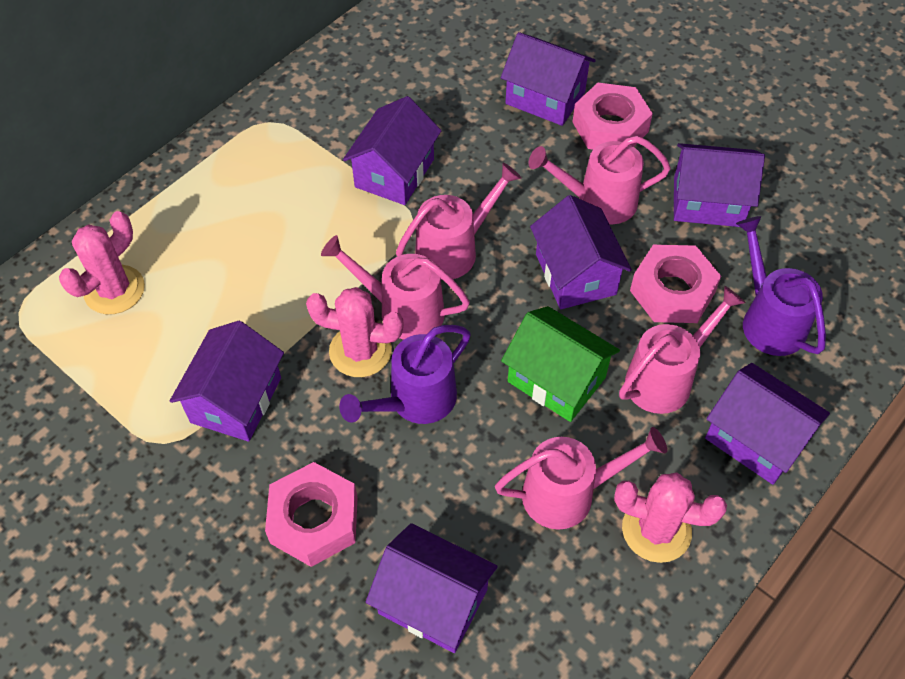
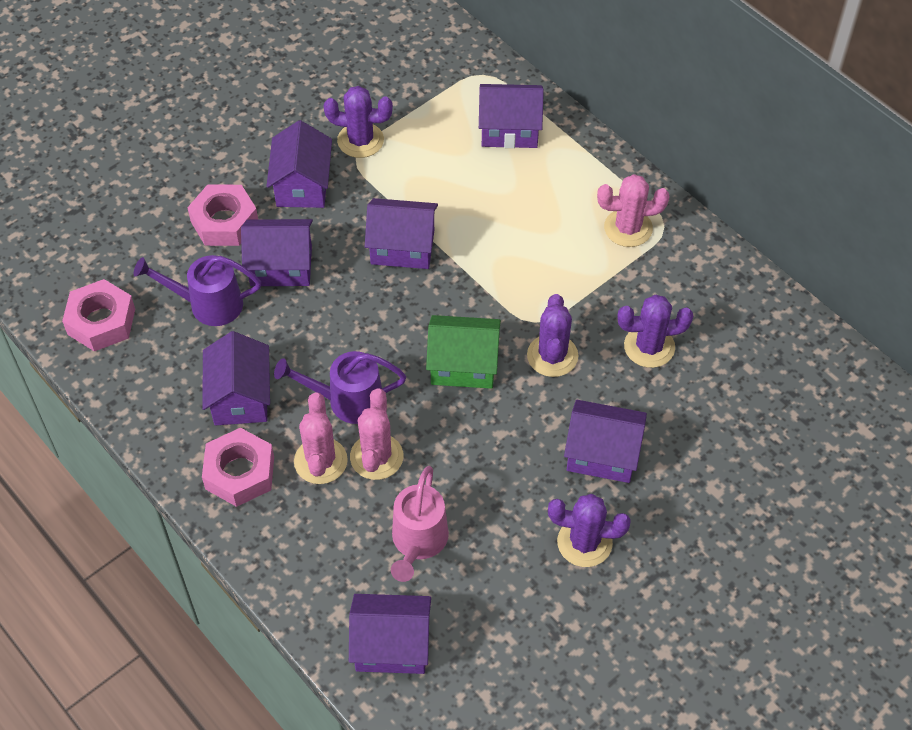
pink watering can: 5 -> 1
purple cactus: 0 -> 4

